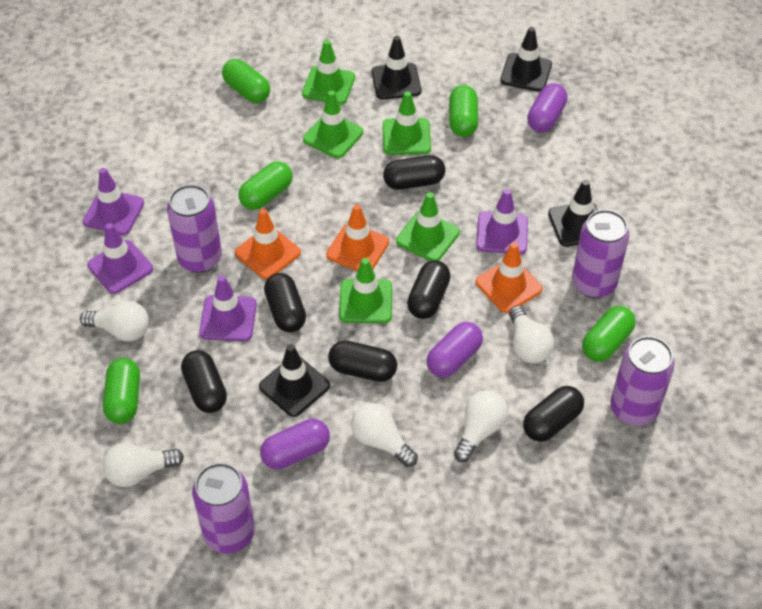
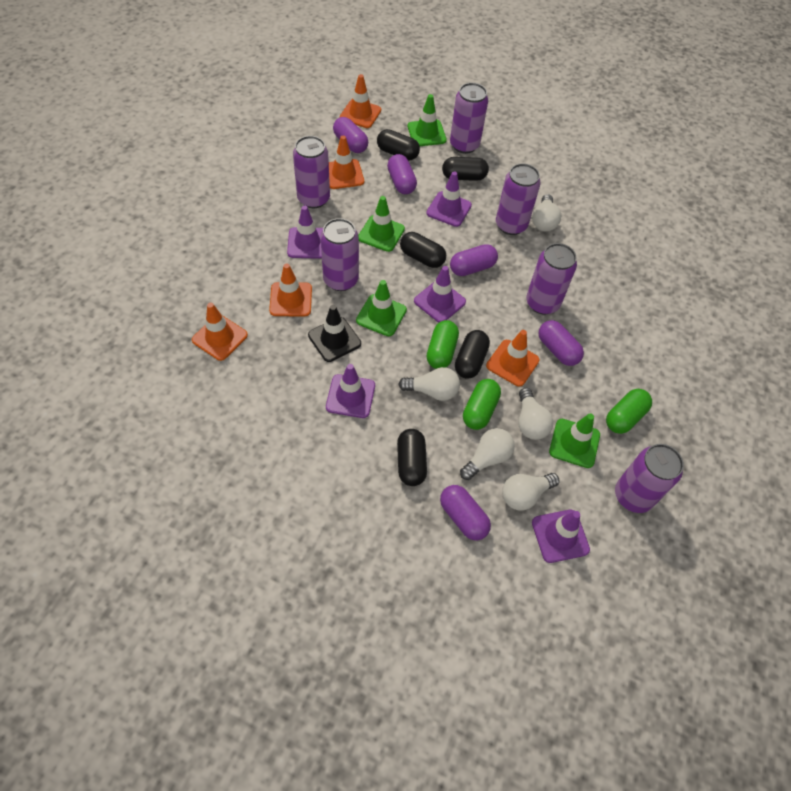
black capsule: 6 -> 5
black traffic cone: 4 -> 1
green capsule: 5 -> 3
green traffic cone: 5 -> 4
orange traffic cone: 3 -> 5
purple can: 4 -> 6
purple capsule: 3 -> 5
purple traffic cone: 4 -> 5

